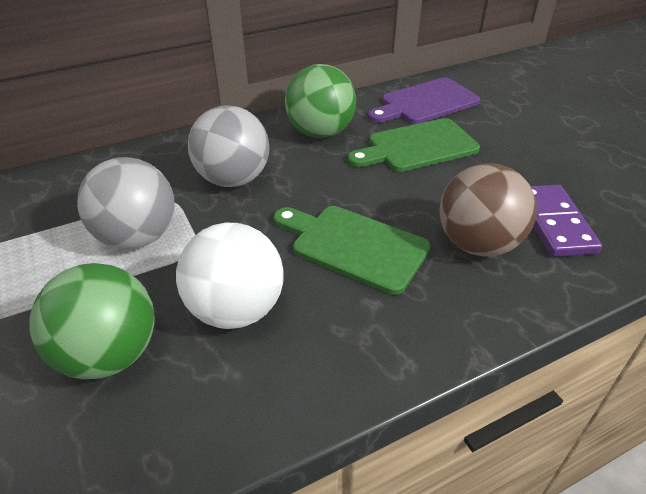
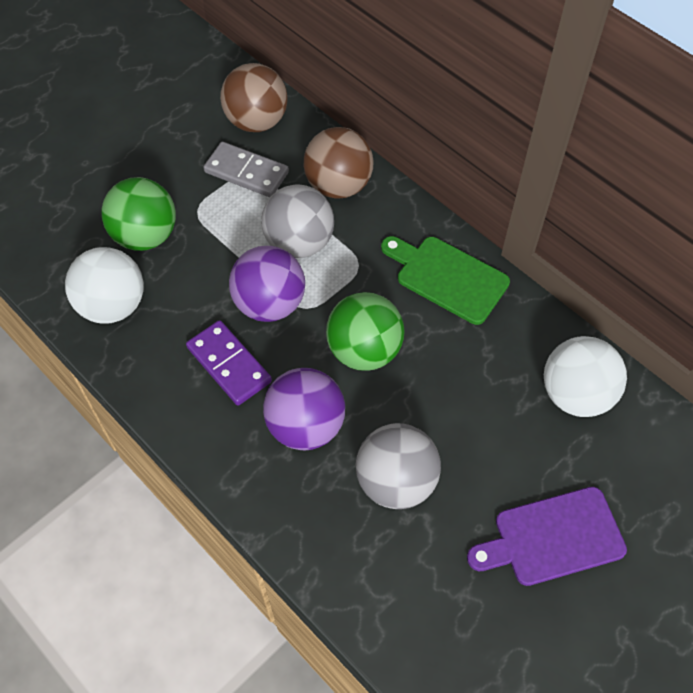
brown ball: 1 -> 2
green cutting board: 2 -> 1
grey domino: 0 -> 1
purple ball: 0 -> 2
white ball: 1 -> 2

